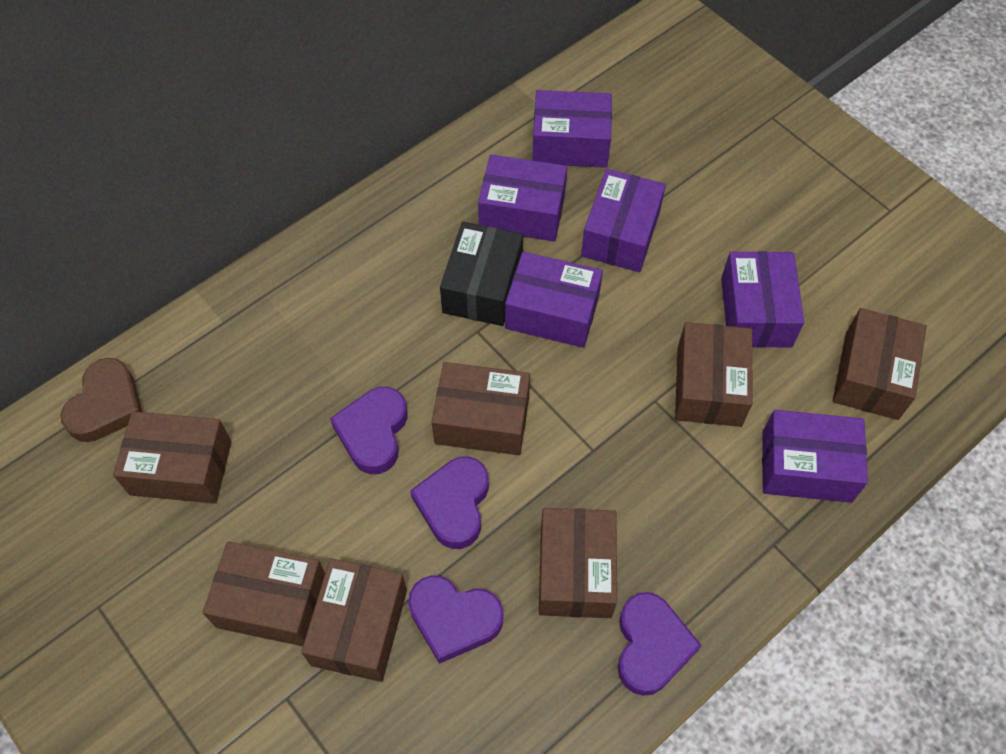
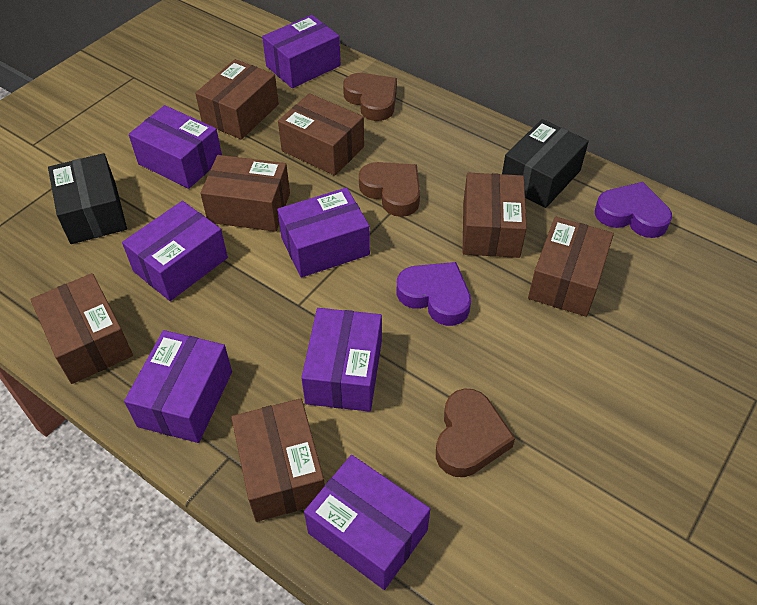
black box: 1 -> 2
brown heart: 1 -> 3
purple box: 6 -> 7
purple heart: 4 -> 2

